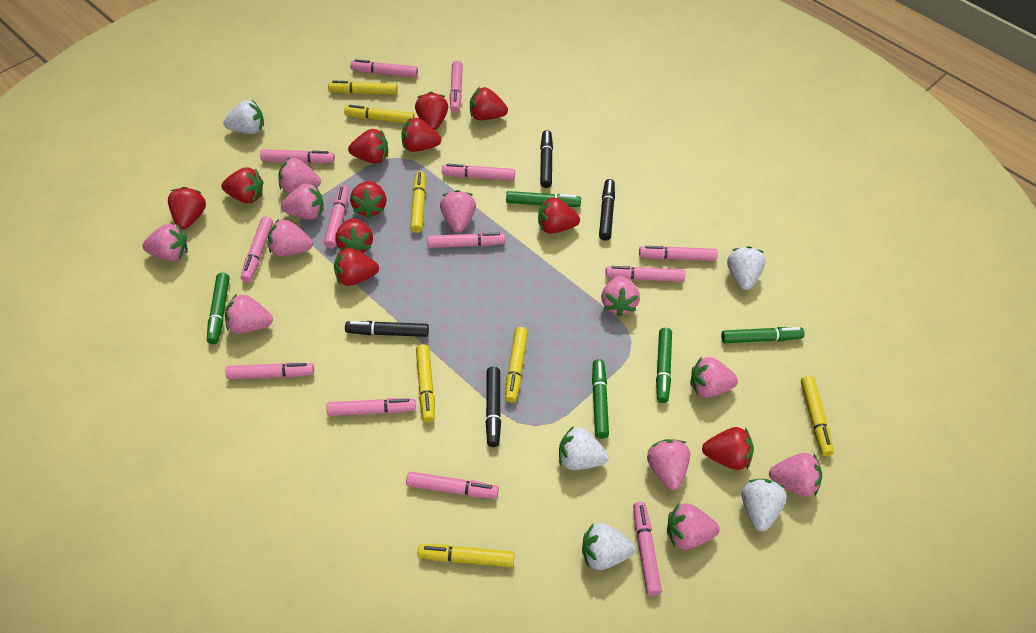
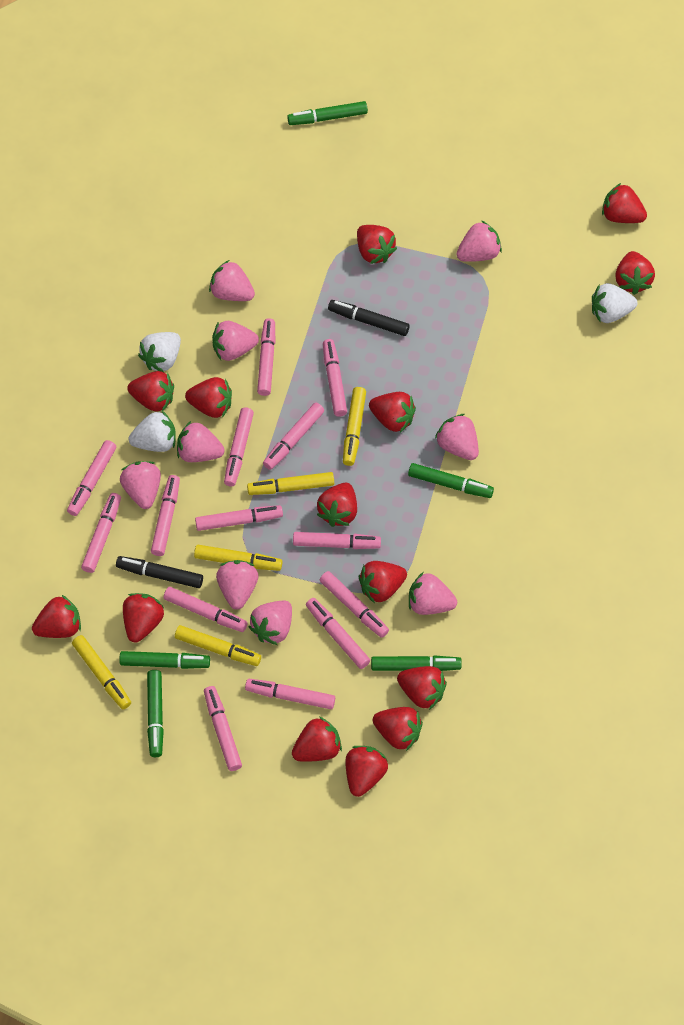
black marker: 4 -> 2
pink marker: 13 -> 14
pink strawberry: 11 -> 9
red strawberry: 11 -> 14
white strawberry: 5 -> 3
yellow marker: 7 -> 5

